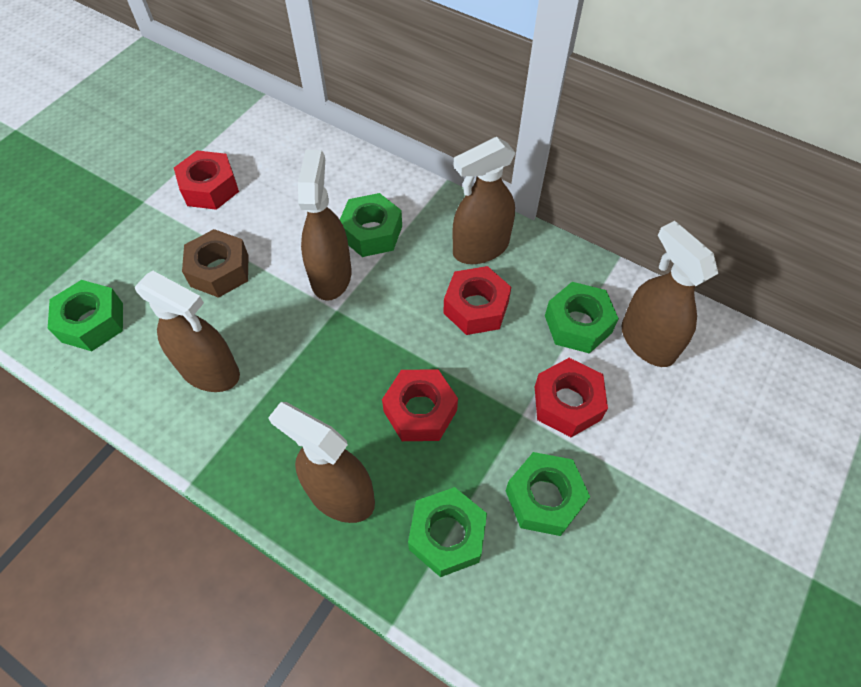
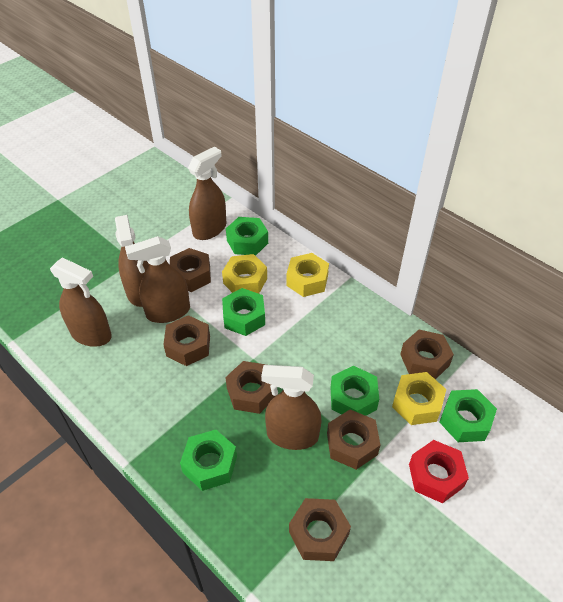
brown nut: 1 -> 6
red nut: 4 -> 1
yellow nut: 0 -> 3

